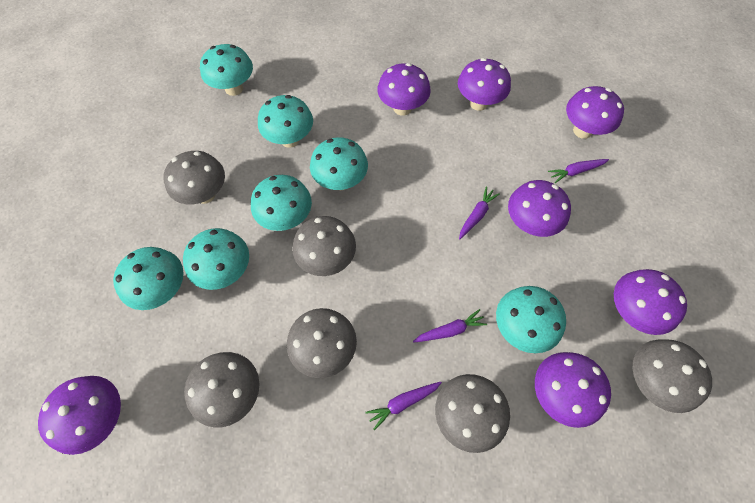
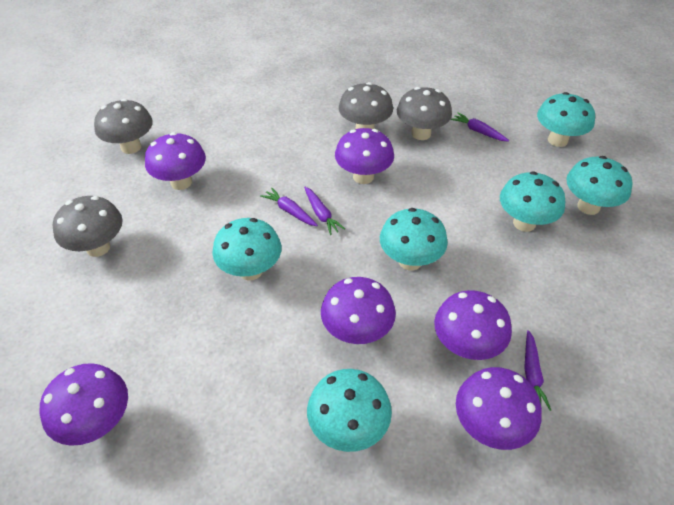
grey mushroom: 6 -> 4
purple mushroom: 7 -> 6
turquoise mushroom: 7 -> 6

